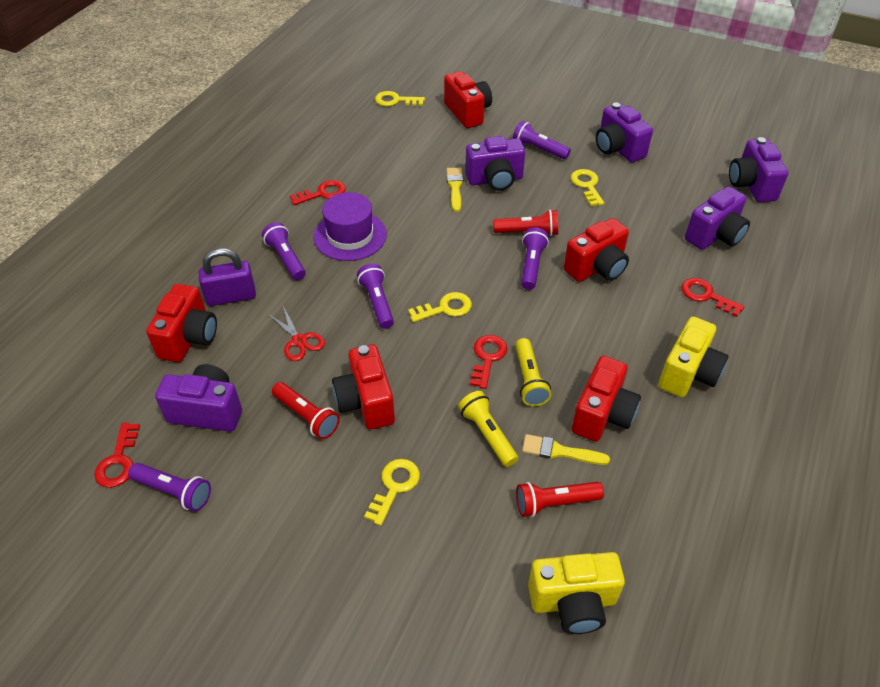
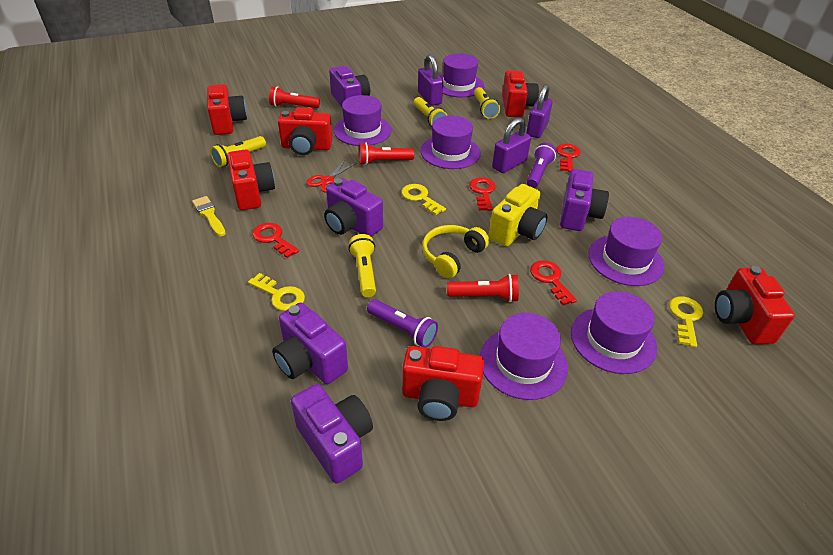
purple flashlight: 5 -> 2
purple hat: 1 -> 6
purple padlock: 1 -> 3
red camera: 5 -> 6
yellow brush: 2 -> 1
yellow camera: 2 -> 1
yellow flashlight: 2 -> 4
yellow headphones: 0 -> 1
yellow key: 4 -> 3

